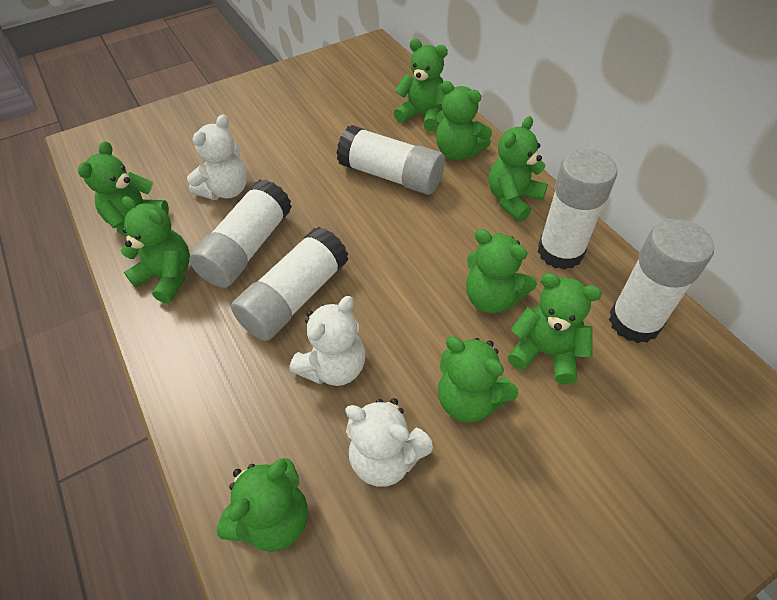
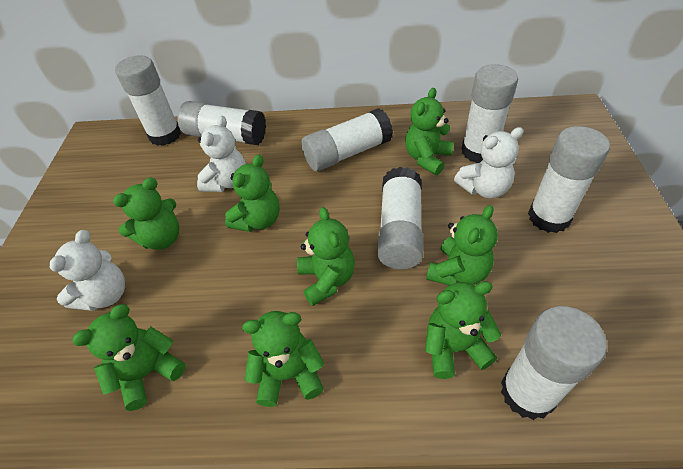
green teddy bear: 9 -> 8
white glue stick: 5 -> 7

